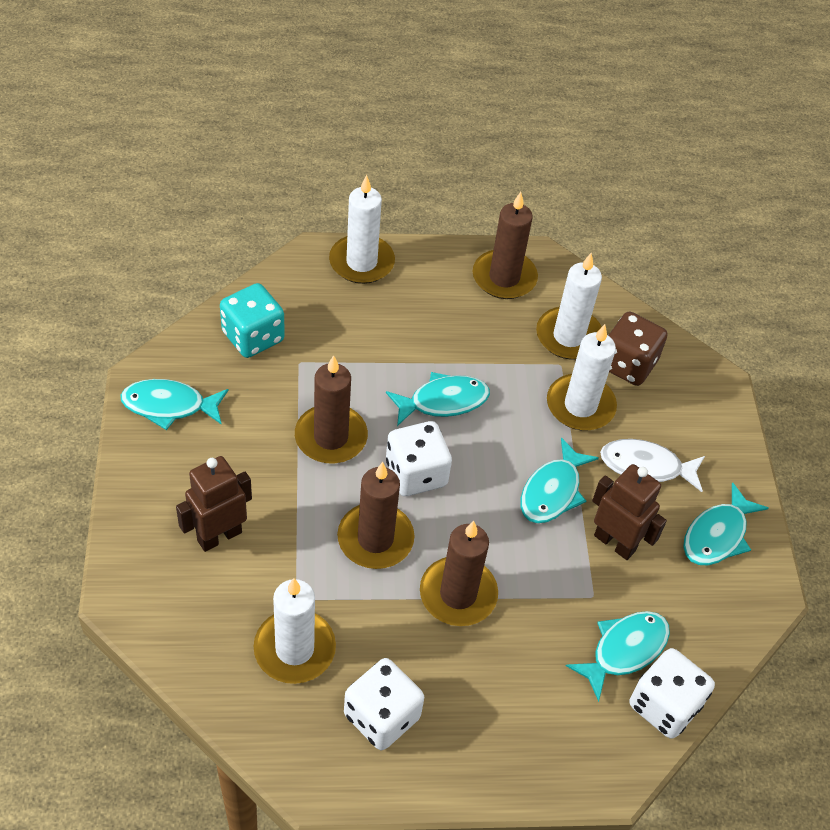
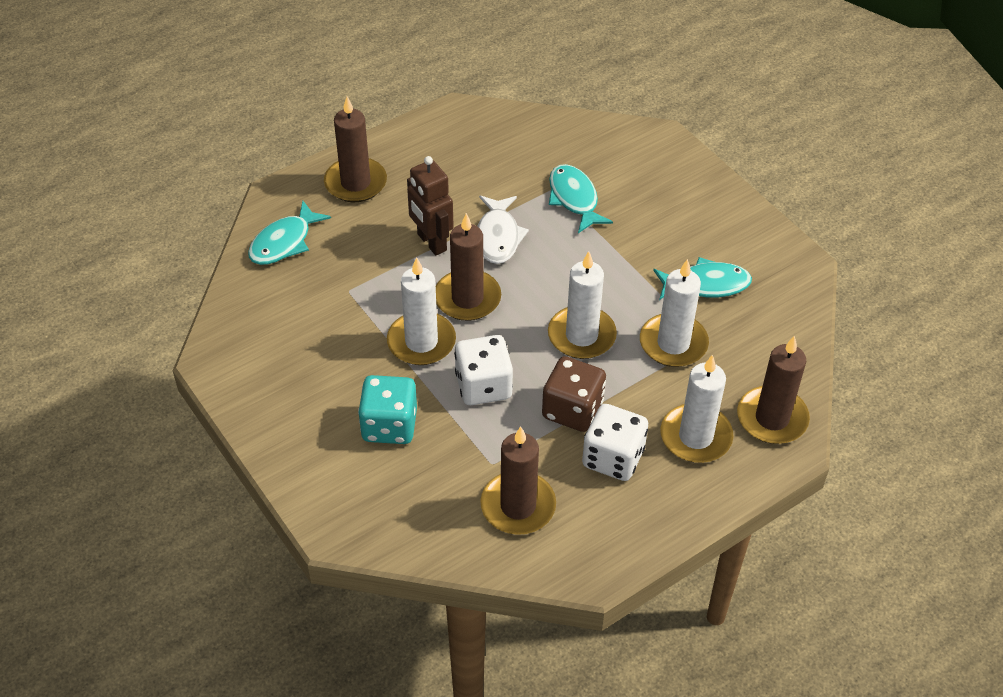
brown robot: 2 -> 1
turquoise fish: 5 -> 3
white dice: 3 -> 2

